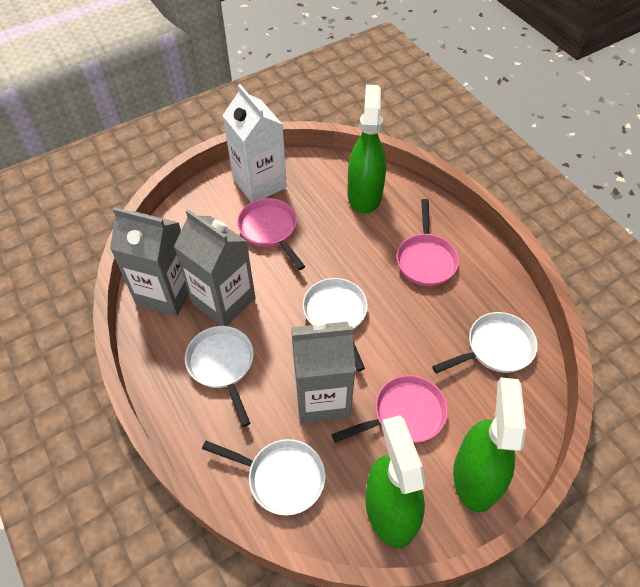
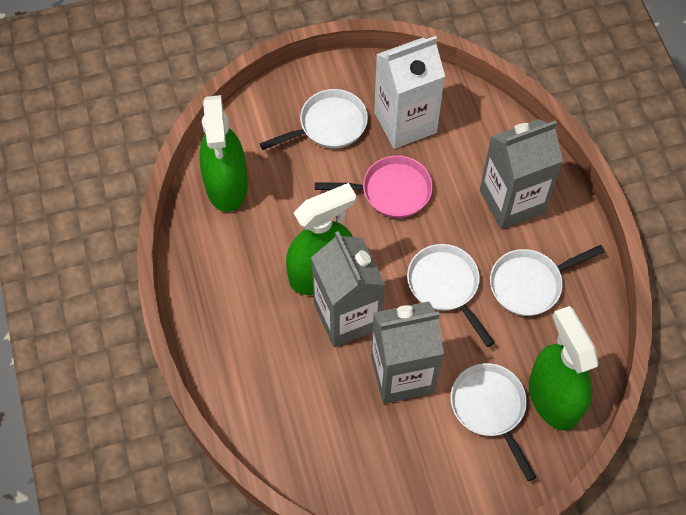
pink pan: 3 -> 1

